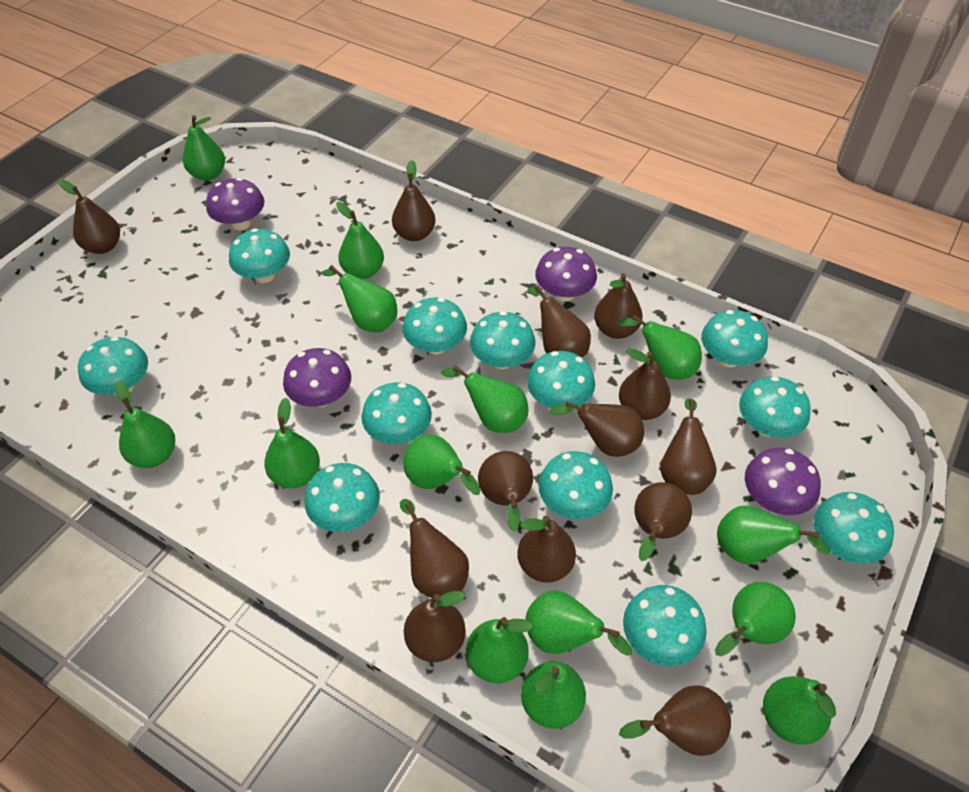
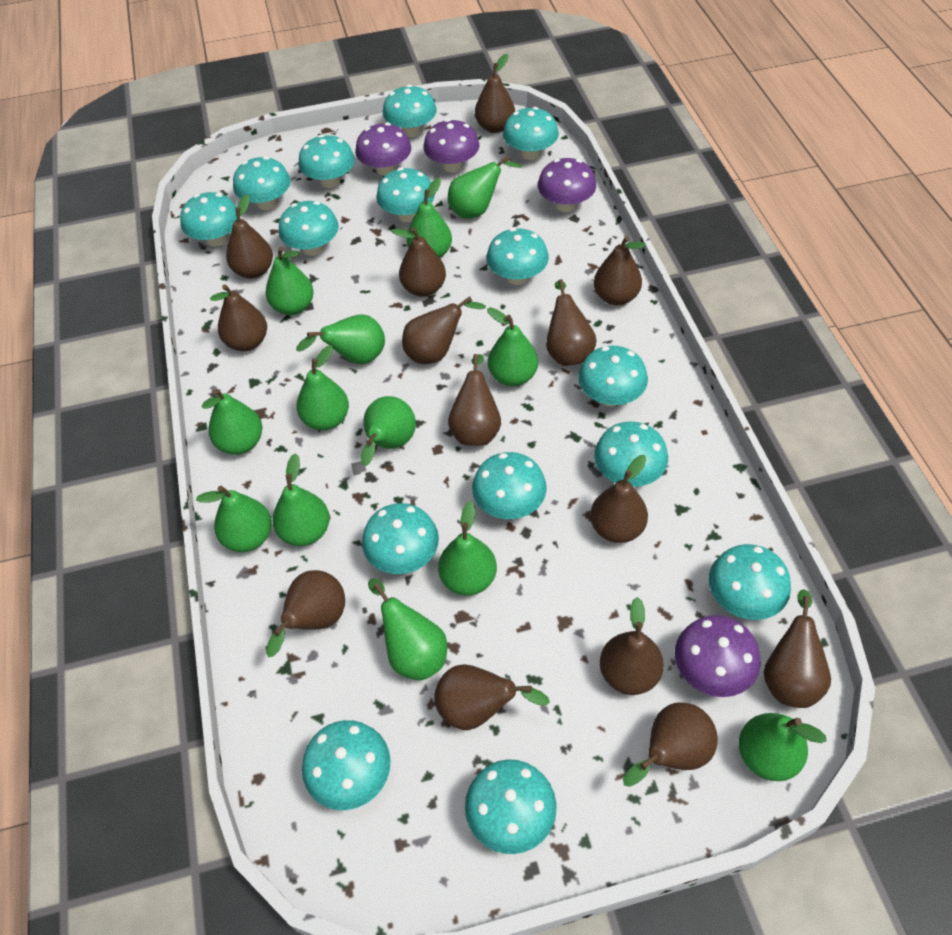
brown pear: 13 -> 14
green pear: 14 -> 13
turquoise mushroom: 12 -> 15

